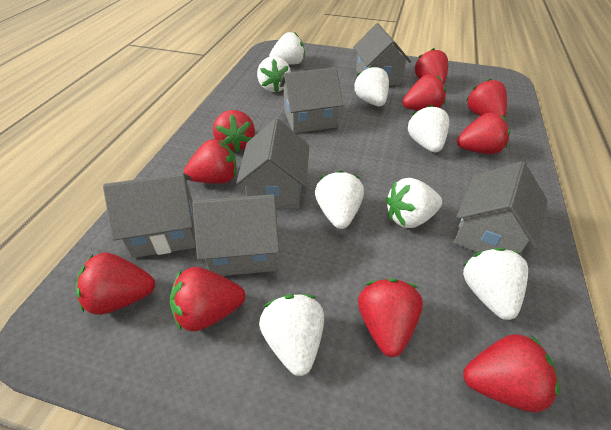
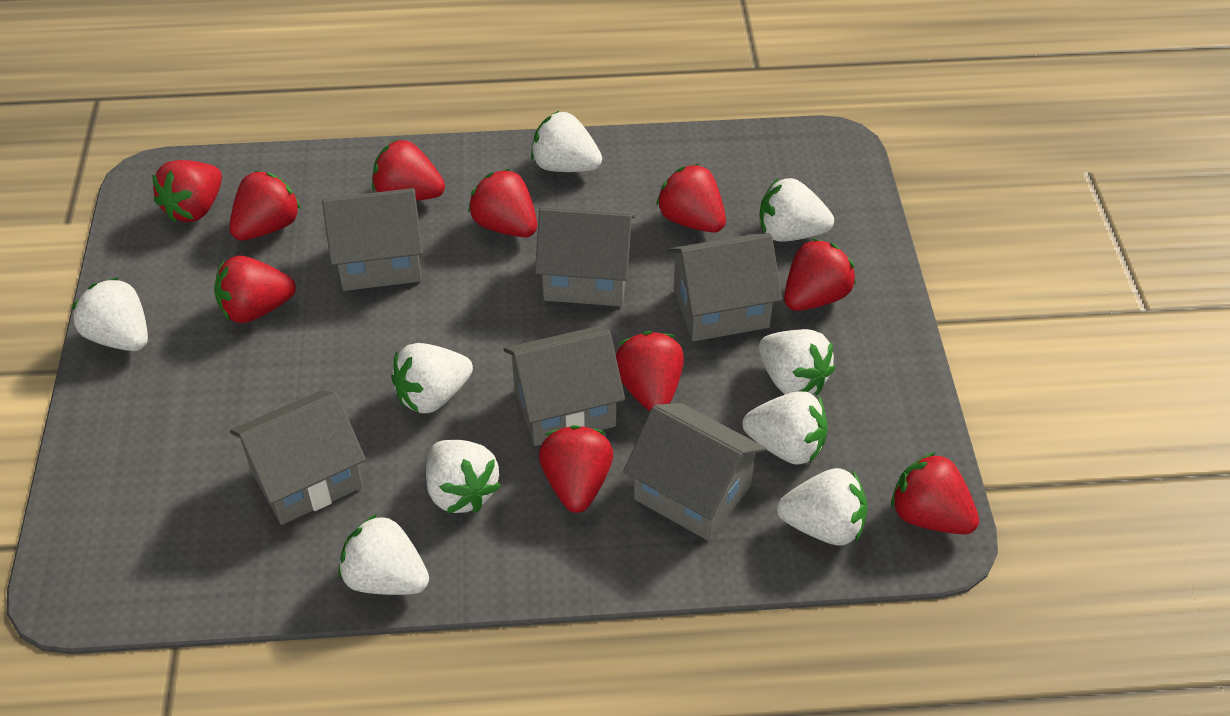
white strawberry: 8 -> 9

